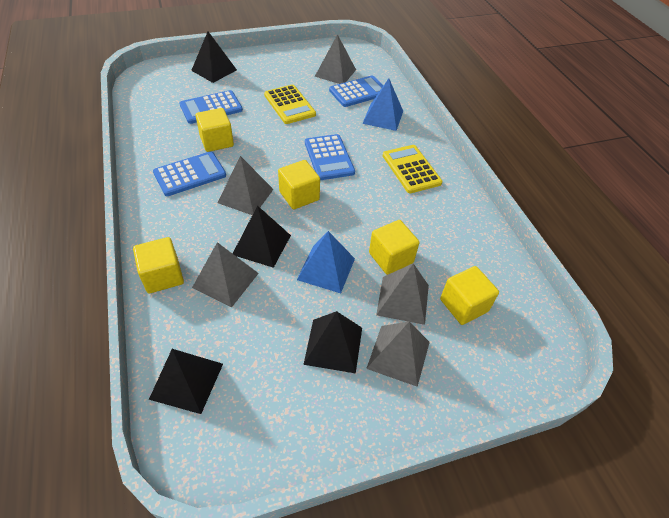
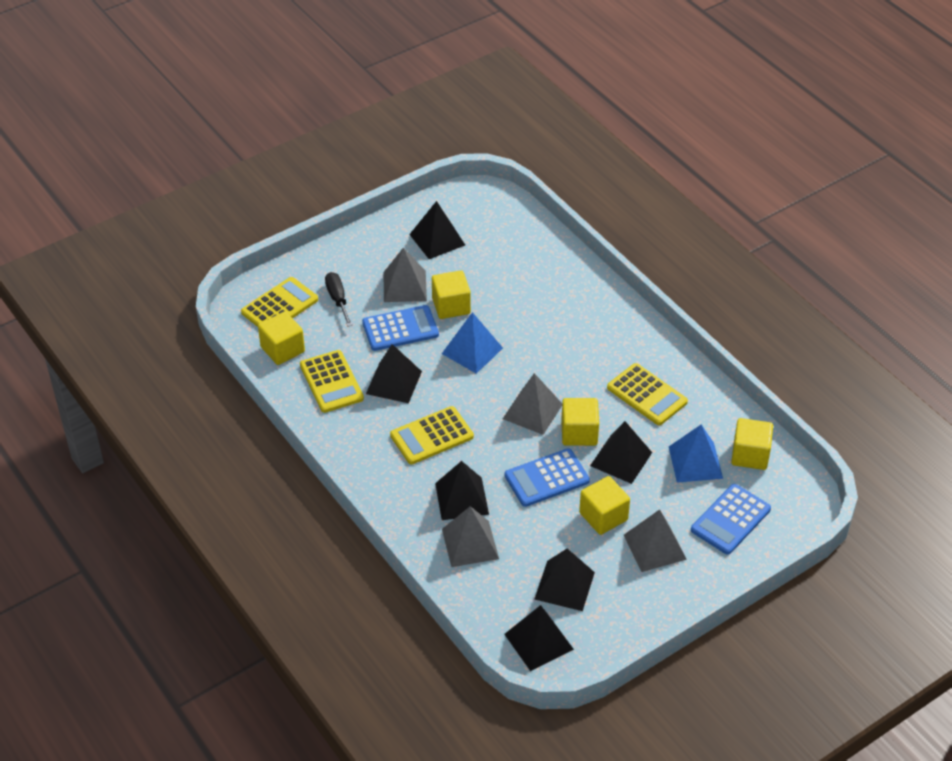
black pyramid: 4 -> 6
black screwdriver: 0 -> 1
blue calculator: 4 -> 3
grey pyramid: 5 -> 4
yellow calculator: 2 -> 4

